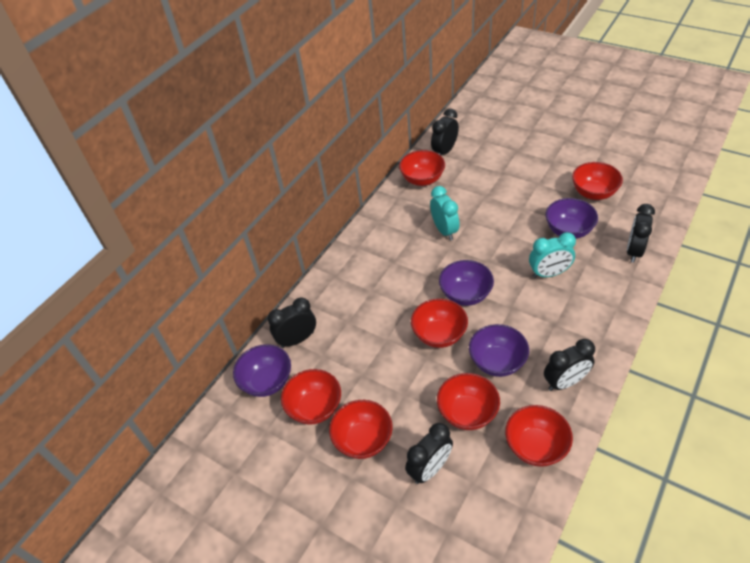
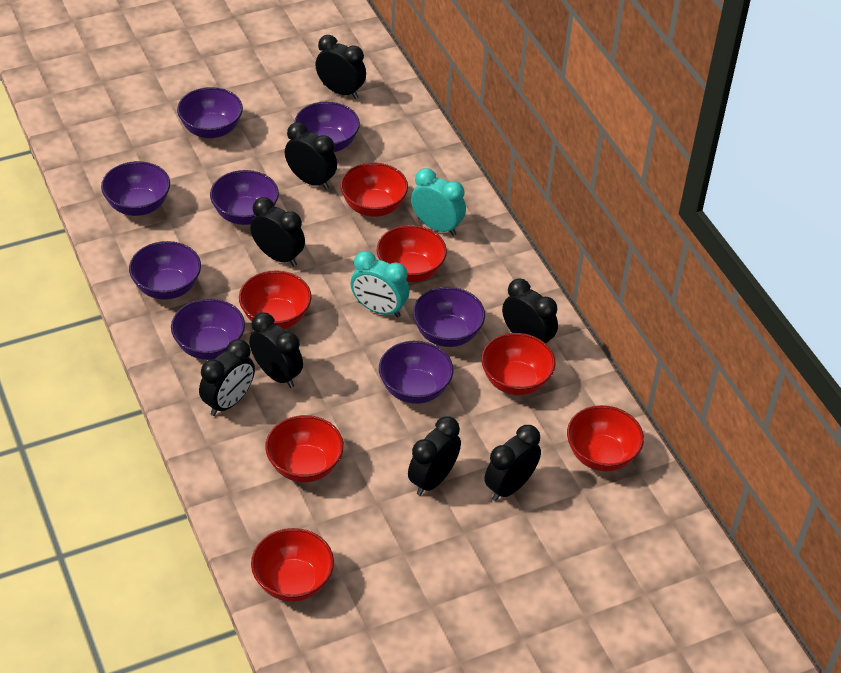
black clock: 5 -> 8
purple bowl: 4 -> 8

